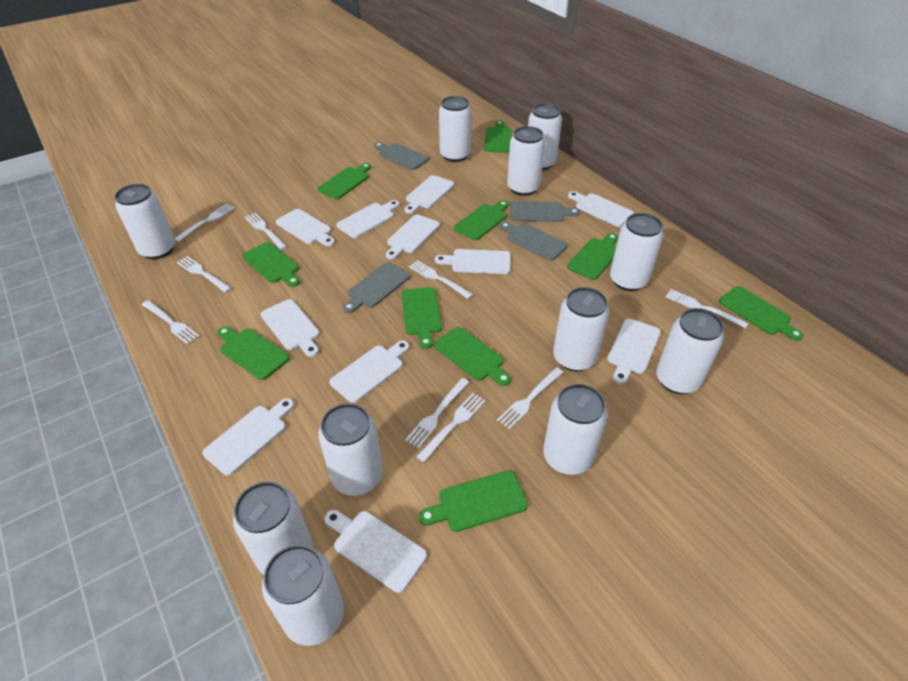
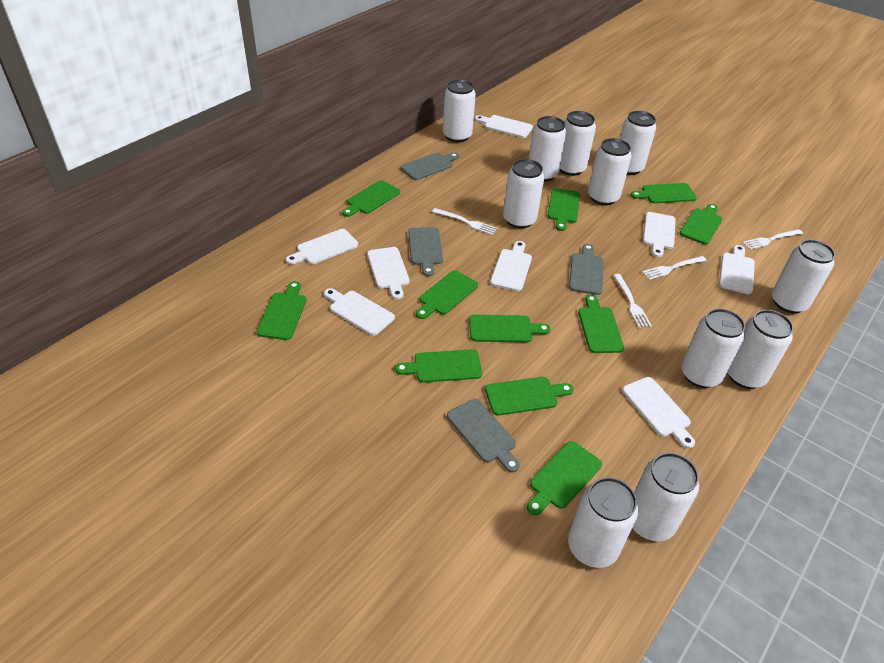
green cutting board: 10 -> 11
white cutting board: 11 -> 8
white fork: 9 -> 4

